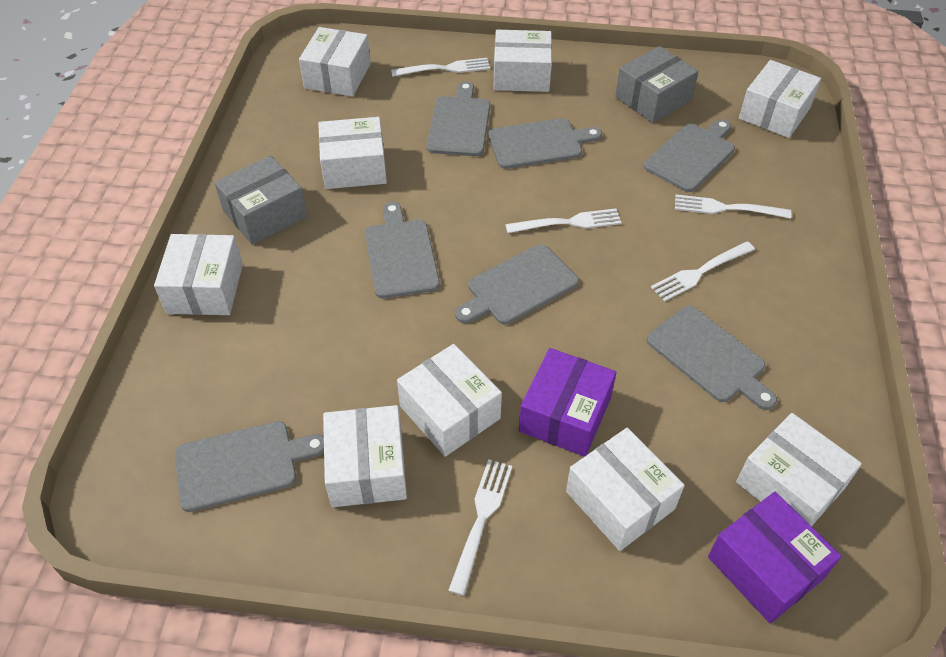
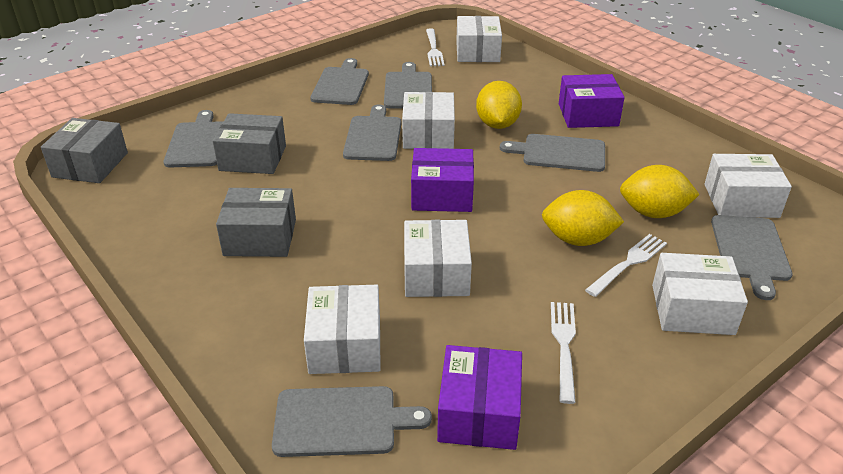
grey box: 2 -> 3
purple box: 2 -> 3
white box: 9 -> 6
white fork: 5 -> 3
yellow lemon: 0 -> 3

